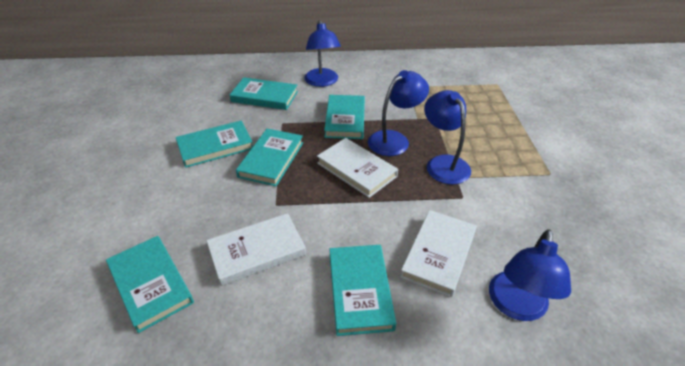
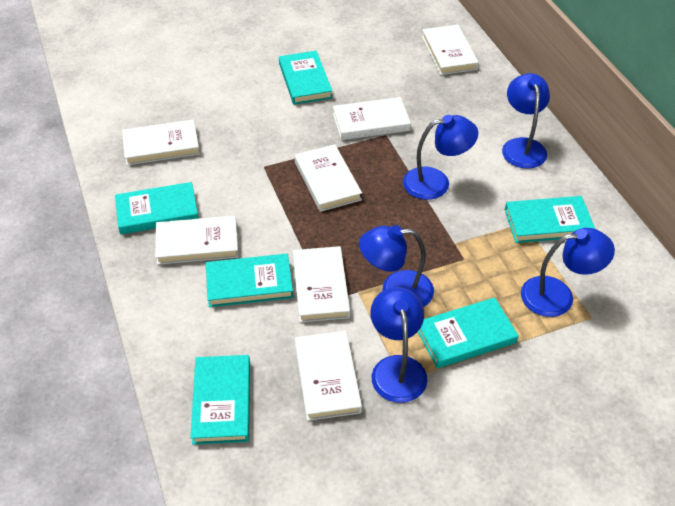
blue lamp: 4 -> 5
white book: 3 -> 7

